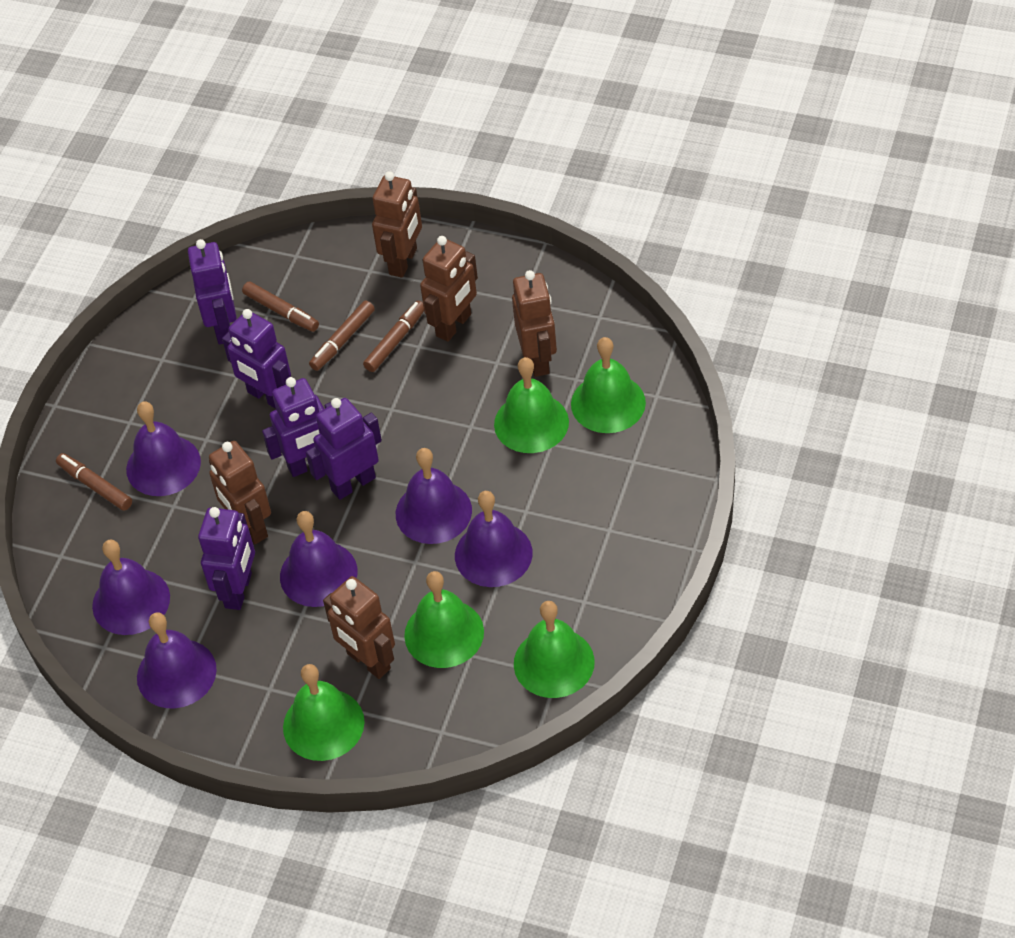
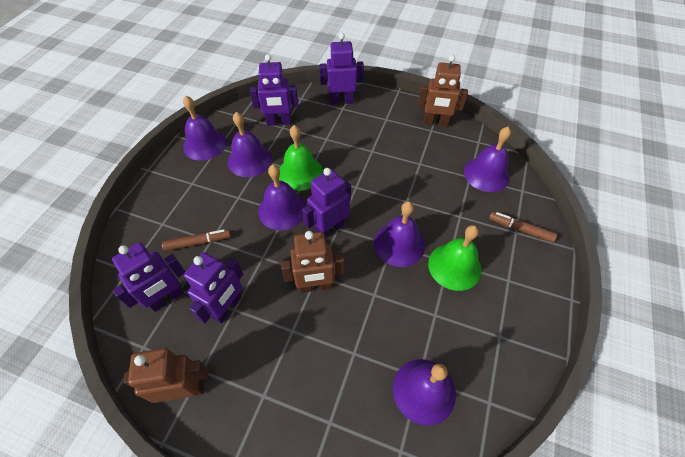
brown marker: 4 -> 2
brown robot: 5 -> 3
green bell: 5 -> 2

